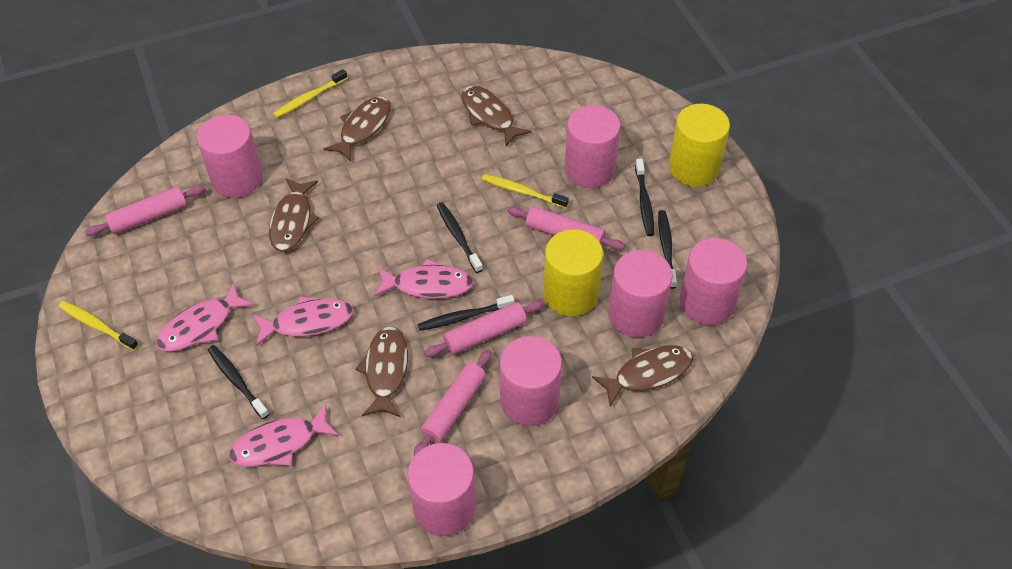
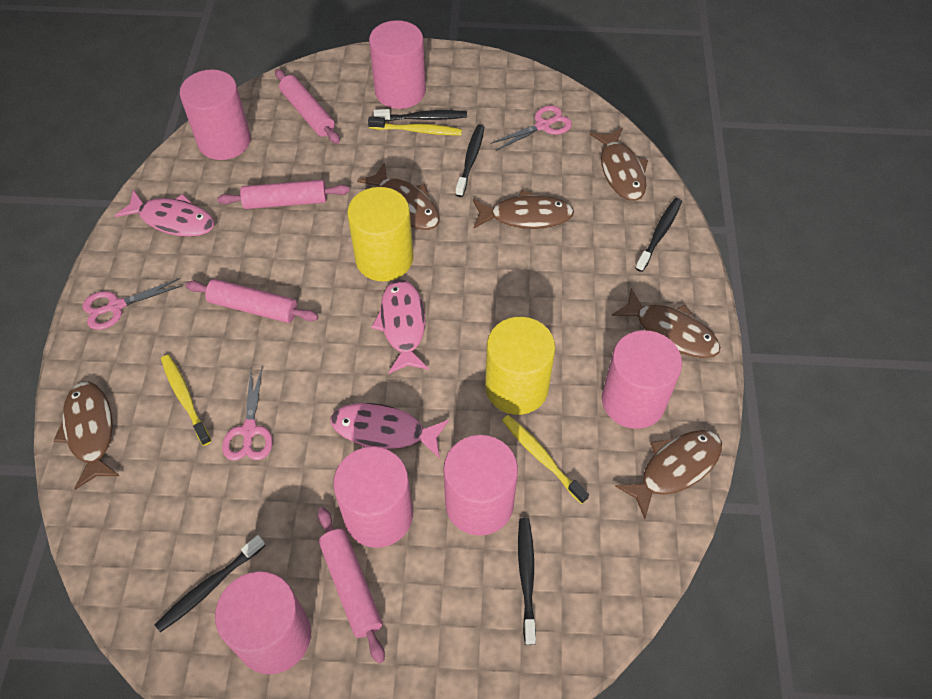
brown fish: 5 -> 6
pink fish: 4 -> 3
pink scissors: 0 -> 3

